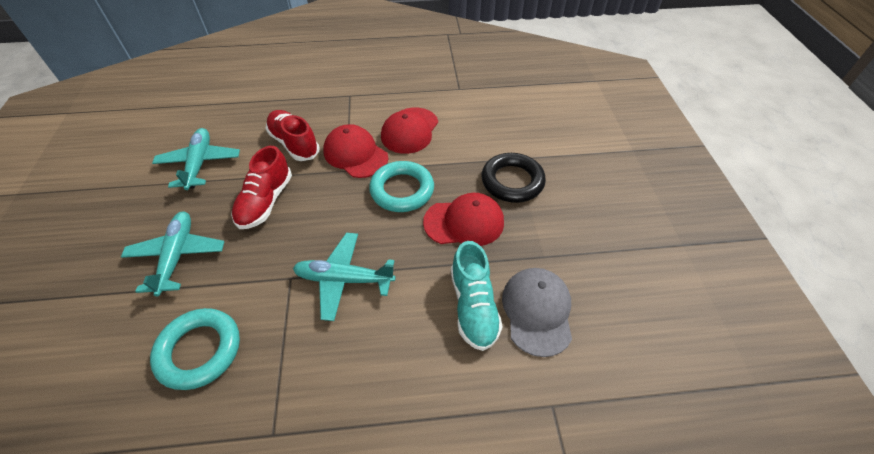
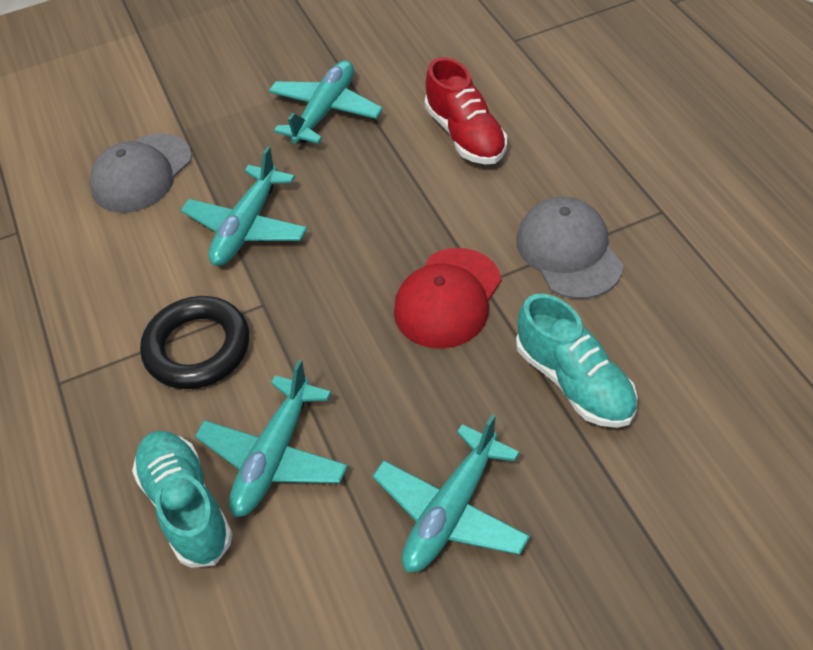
grey cap: 1 -> 2
red cap: 3 -> 1
red shoe: 2 -> 1
turquoise plane: 3 -> 4
turquoise ring: 2 -> 0
turquoise shoe: 1 -> 2

